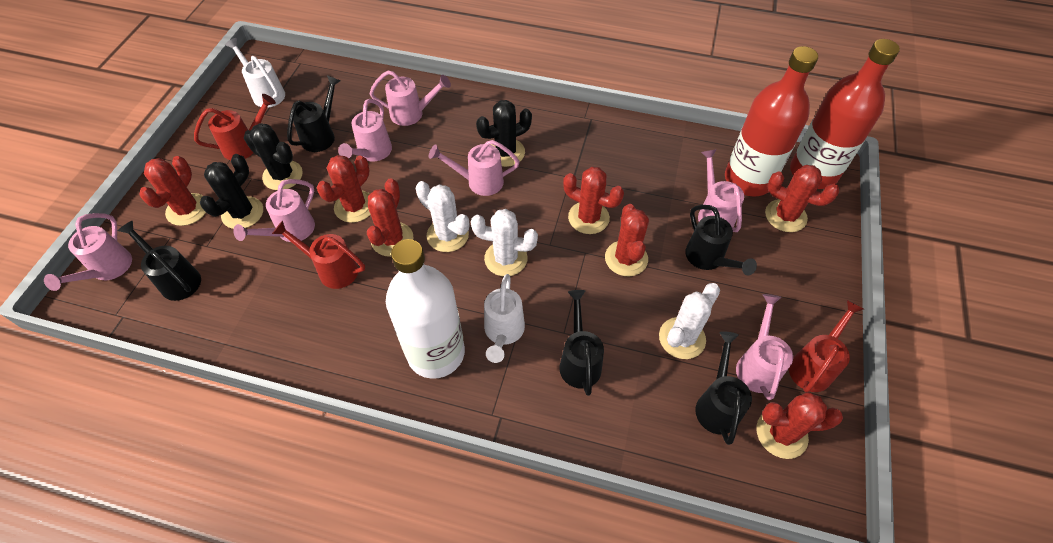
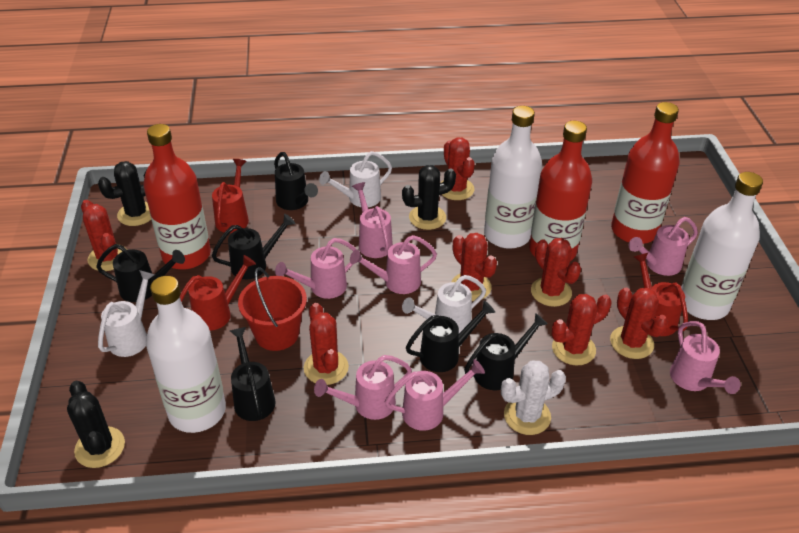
black watering can: 5 -> 6
red bottle: 2 -> 3
red bucket: 0 -> 1
white bottle: 1 -> 3
white cactus: 3 -> 1
white watering can: 2 -> 3

